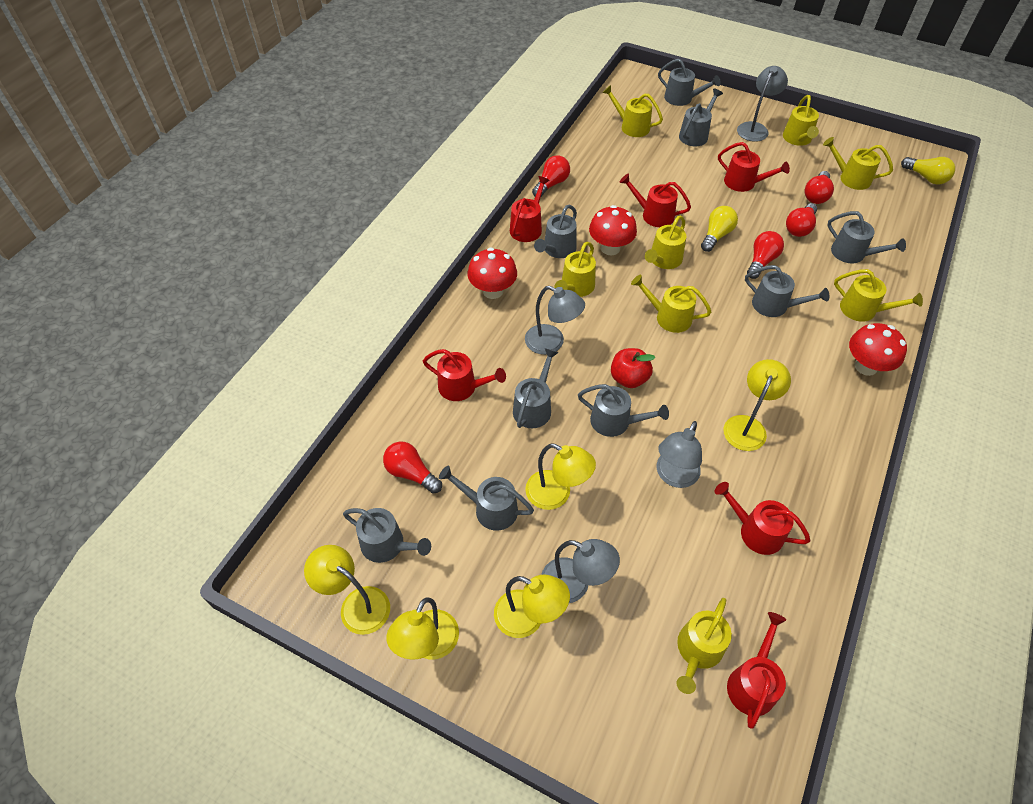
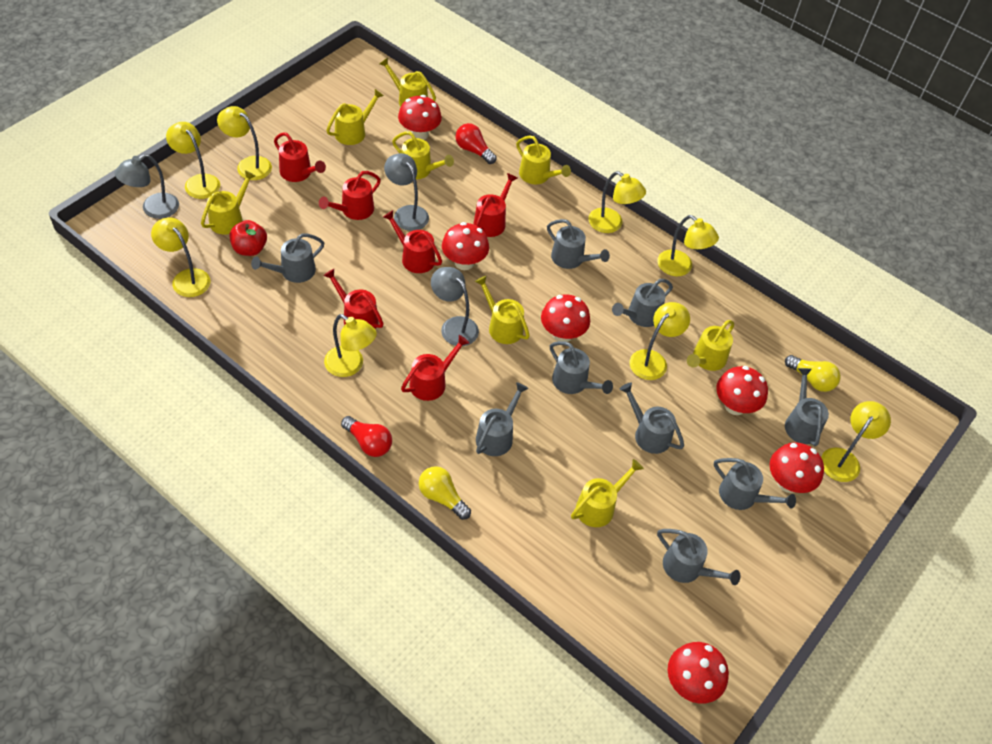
grey lamp: 4 -> 3
red light bulb: 5 -> 2
red mushroom: 3 -> 6
yellow lamp: 5 -> 8

